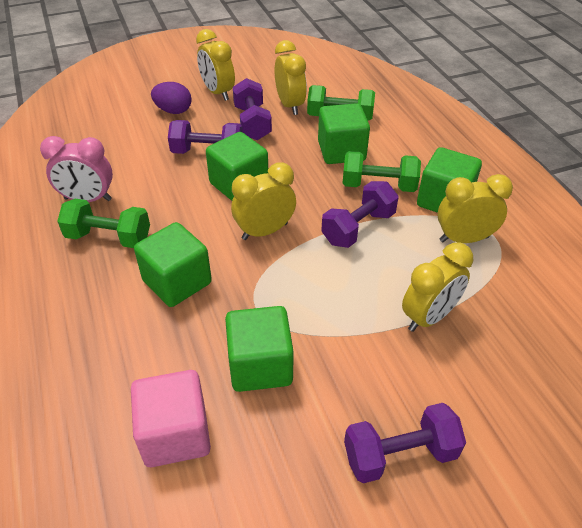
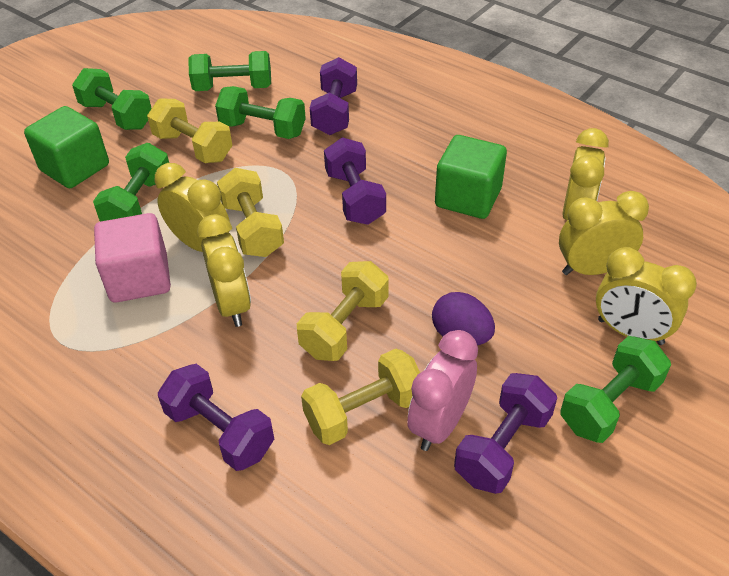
green cube: 5 -> 2
green dumbbell: 3 -> 5
yellow dumbbell: 0 -> 4

